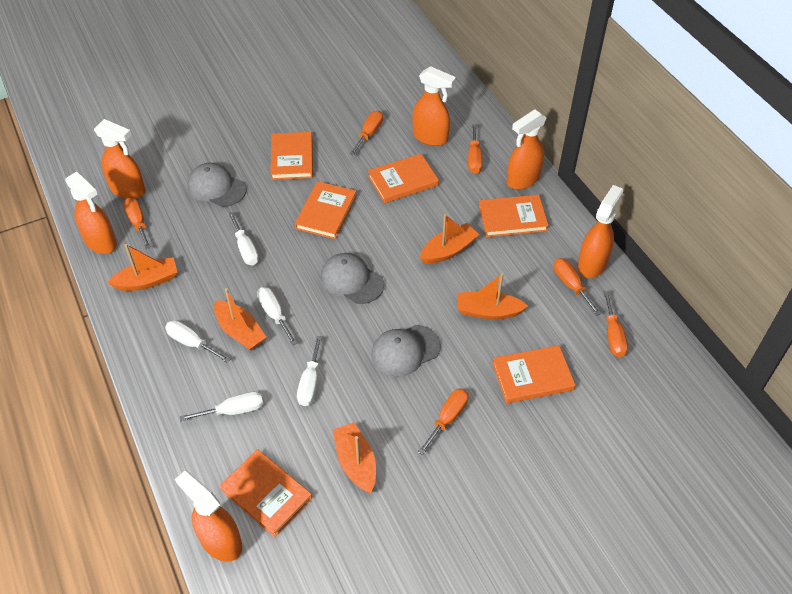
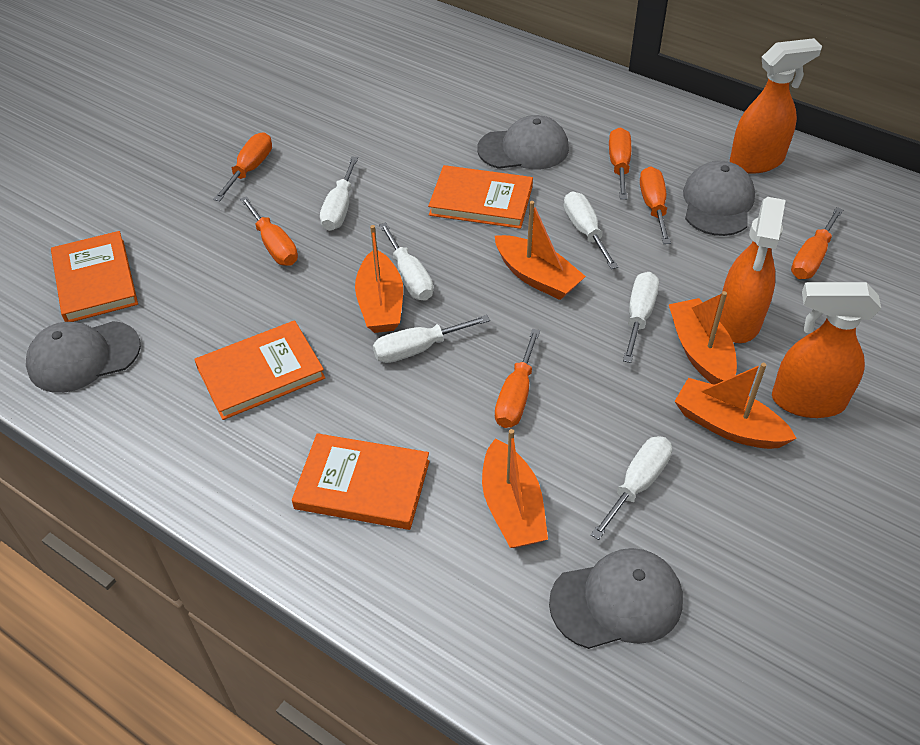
grey cap: 3 -> 4
orange book: 6 -> 4
orange spray bottle: 6 -> 3
white screwdriver: 5 -> 6

